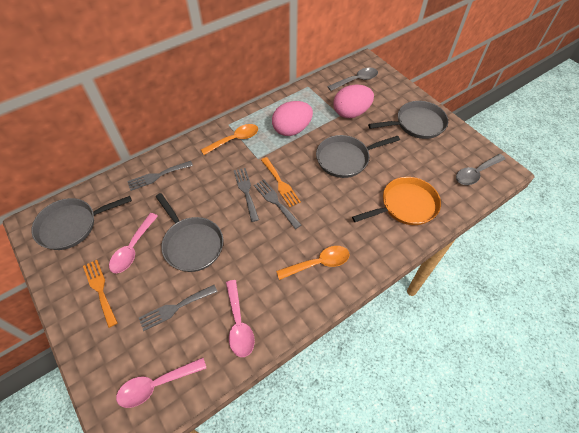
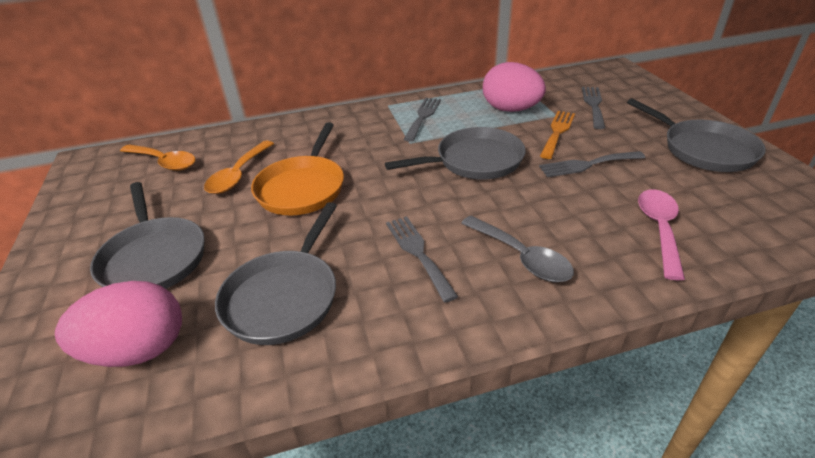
grey spoon: 2 -> 1
orange fork: 2 -> 1
pink spoon: 3 -> 1

